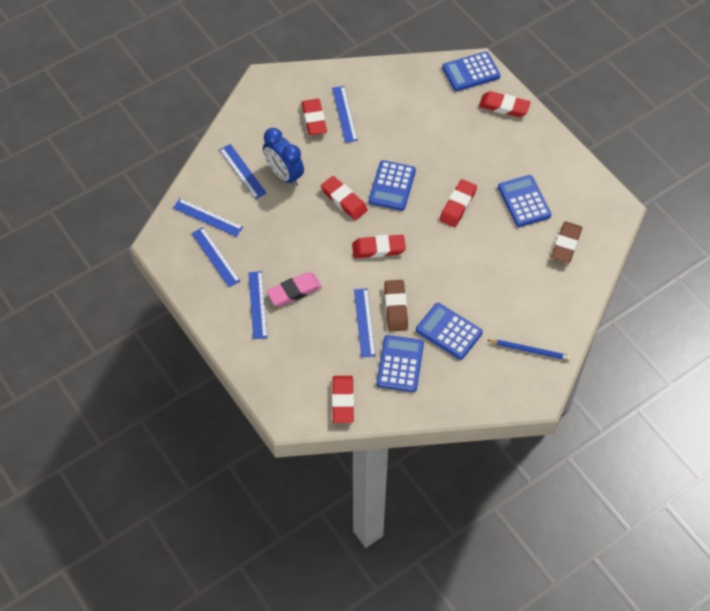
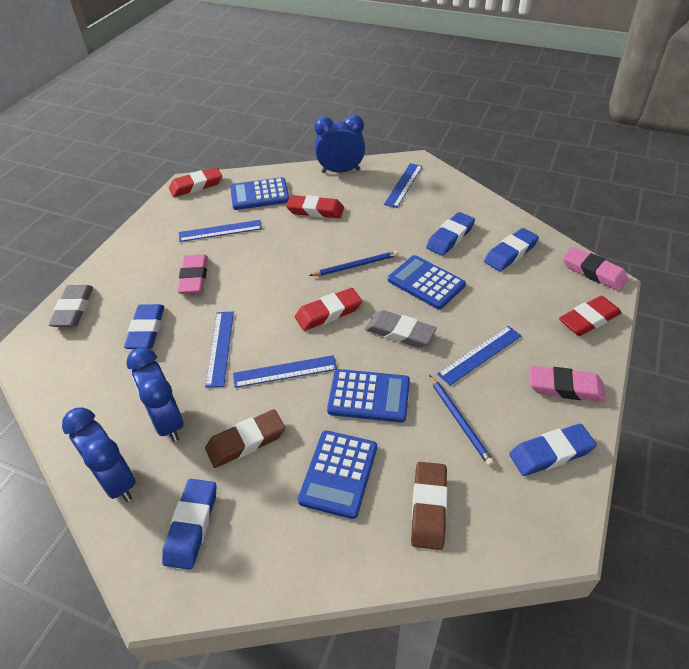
blue calculator: 5 -> 4
blue clock: 1 -> 3
blue eraser: 0 -> 5
blue pencil: 1 -> 2
blue ruler: 6 -> 5
grey eraser: 0 -> 2
pink eraser: 1 -> 3
red eraser: 6 -> 4

